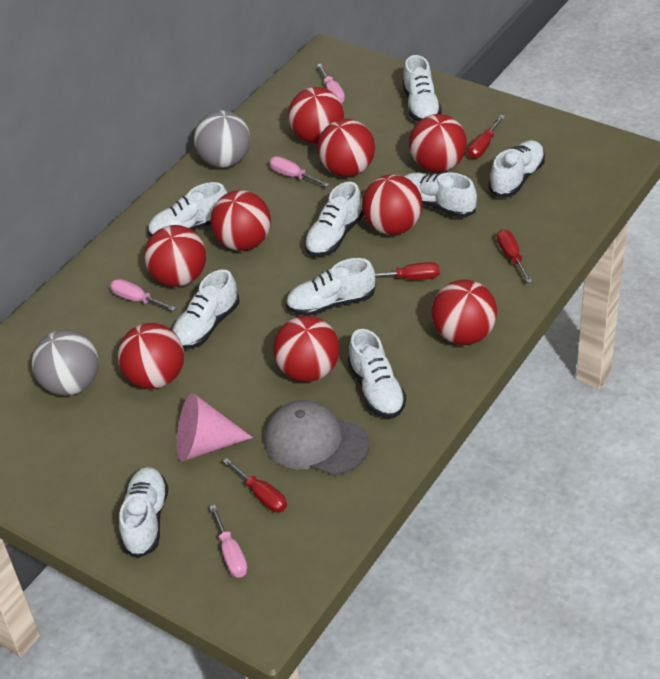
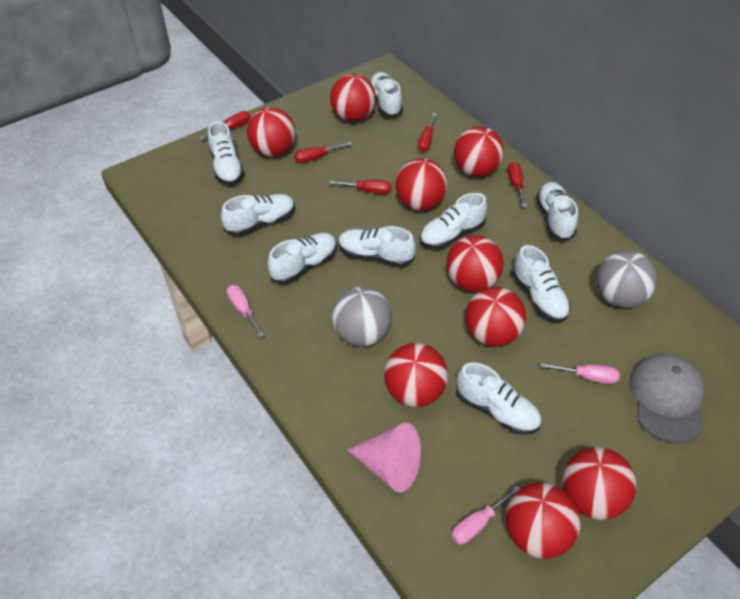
pink screwdriver: 4 -> 3
red screwdriver: 4 -> 5

